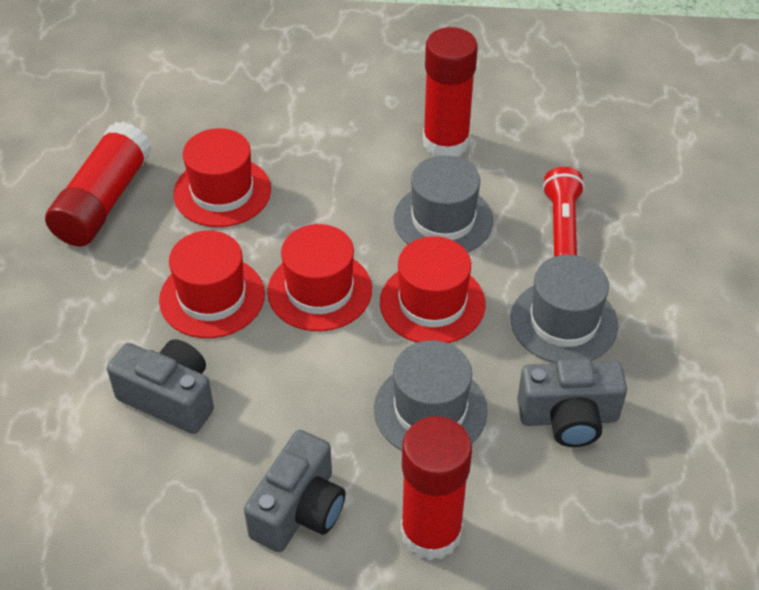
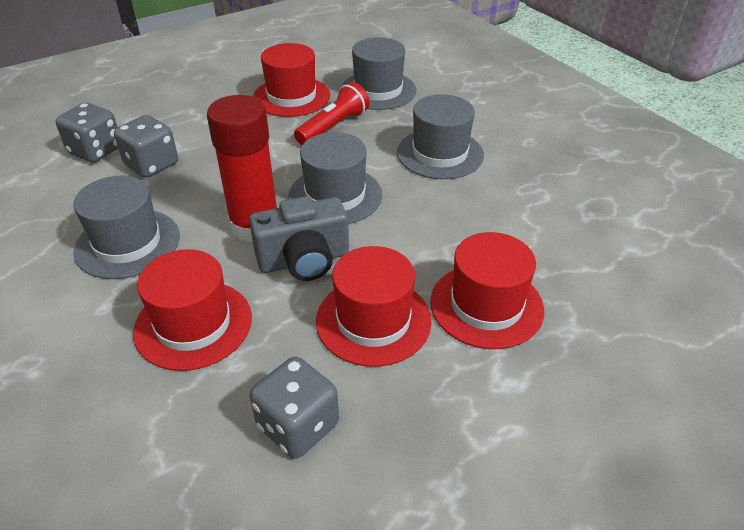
grey camera: 3 -> 1
grey dice: 0 -> 3
grey hat: 3 -> 4
red glue stick: 3 -> 1

